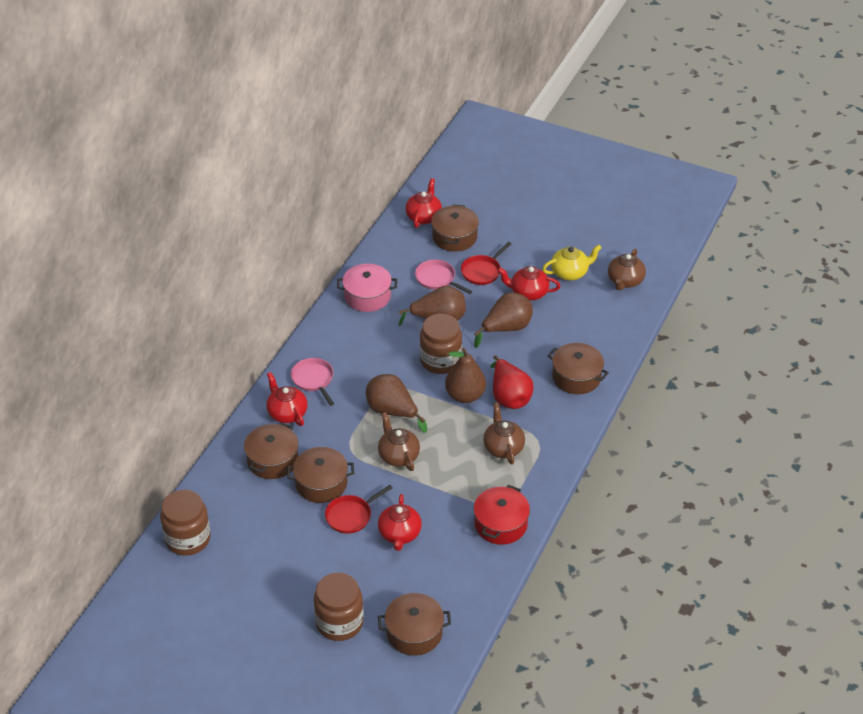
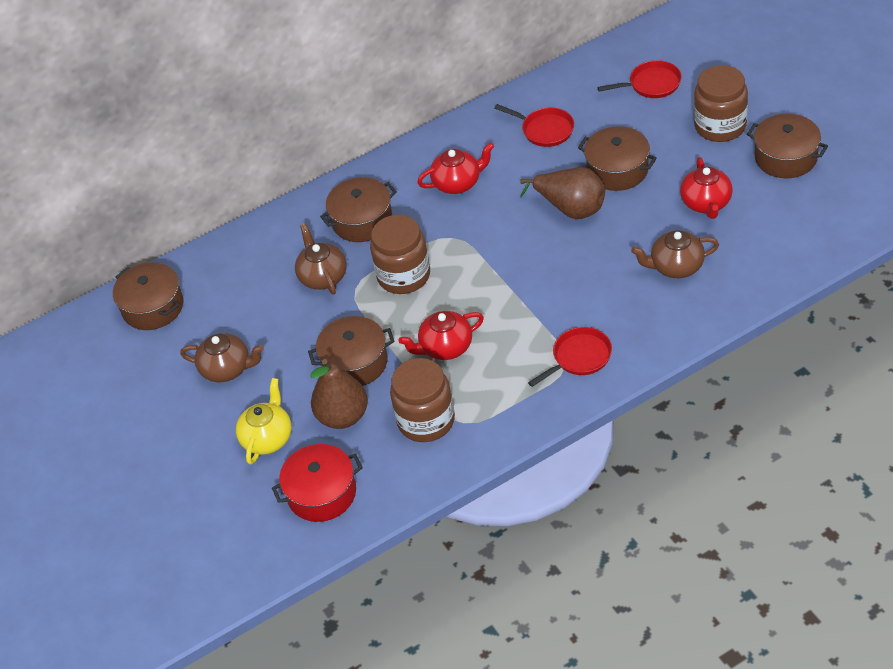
brown pear: 4 -> 2
pink pan: 2 -> 0
pink pot: 1 -> 0
red pan: 2 -> 3
red pear: 1 -> 0
red teapot: 4 -> 3

